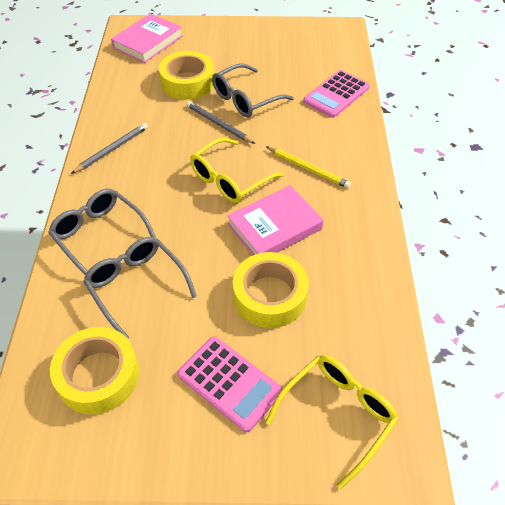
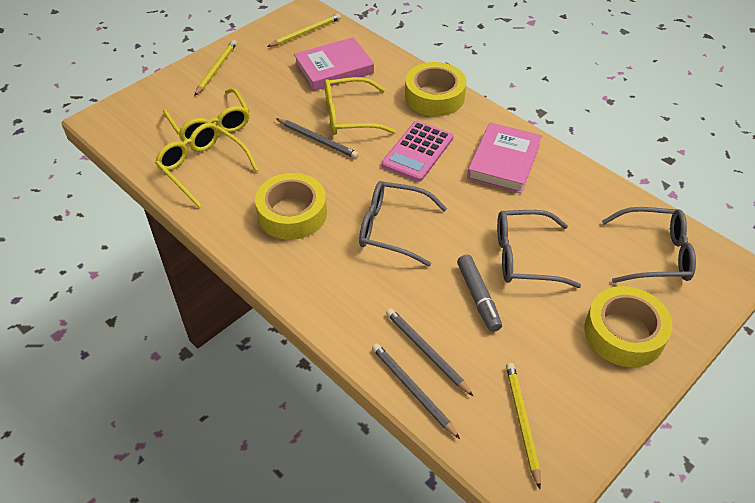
grey marker: 0 -> 1
grey pencil: 2 -> 3
pink calculator: 2 -> 1
yellow glasses: 2 -> 3
yellow pencil: 1 -> 3

